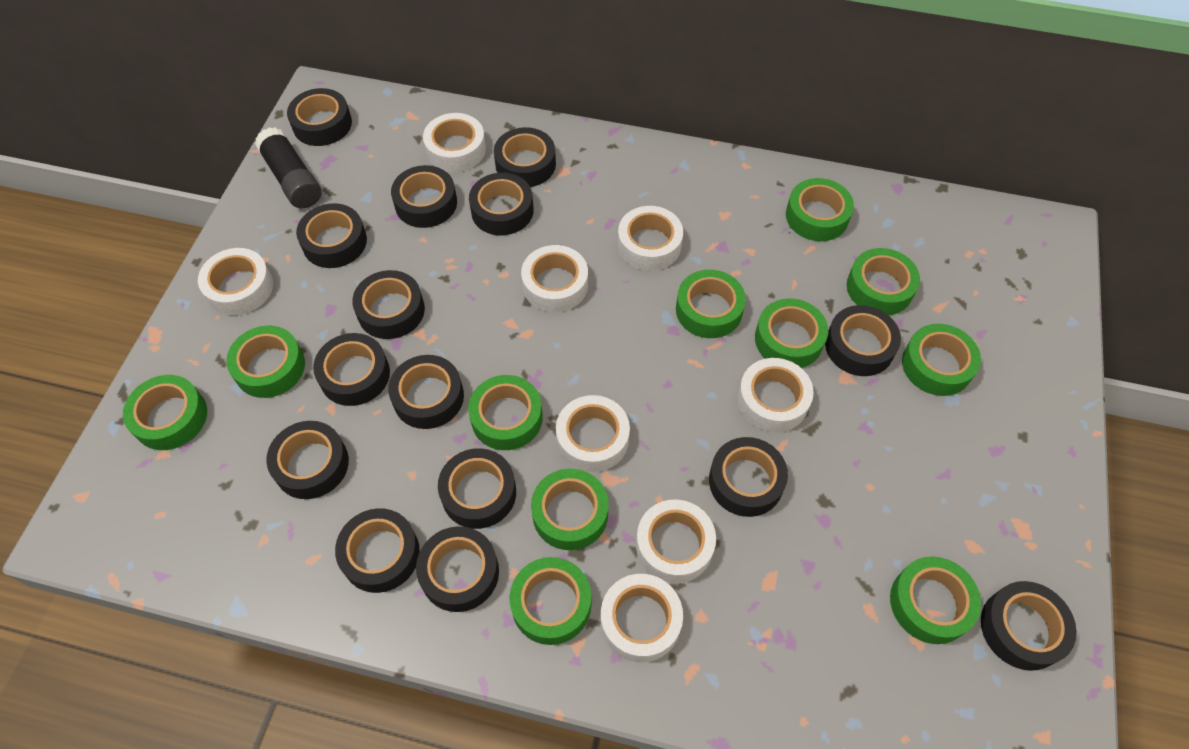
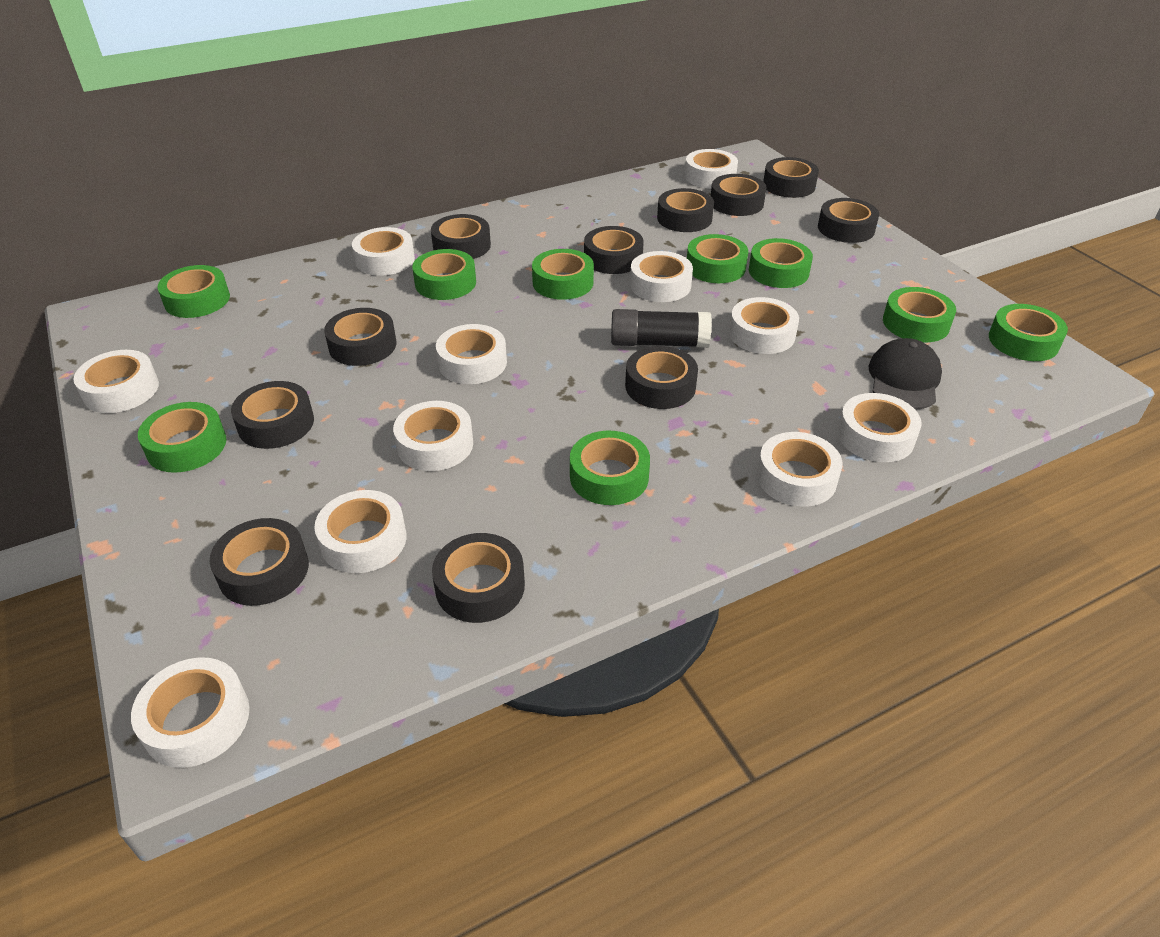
black cap: 0 -> 1
black tape: 15 -> 11
green tape: 11 -> 9
white tape: 8 -> 11

